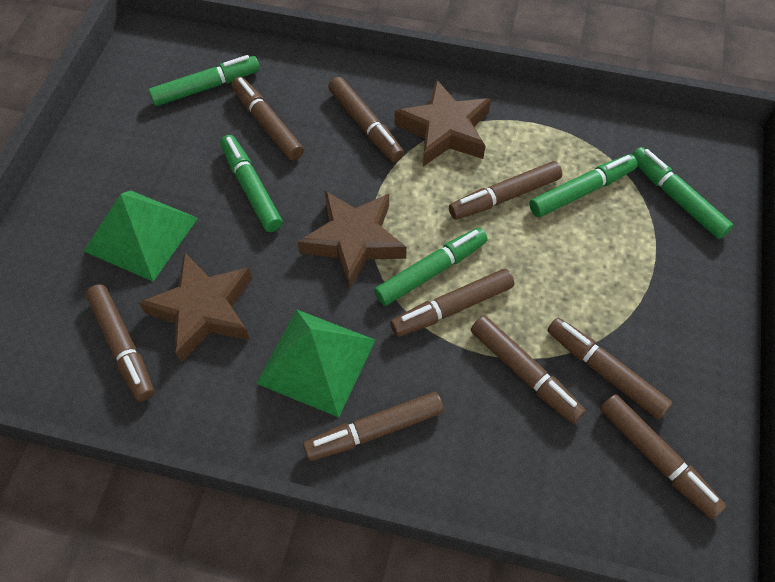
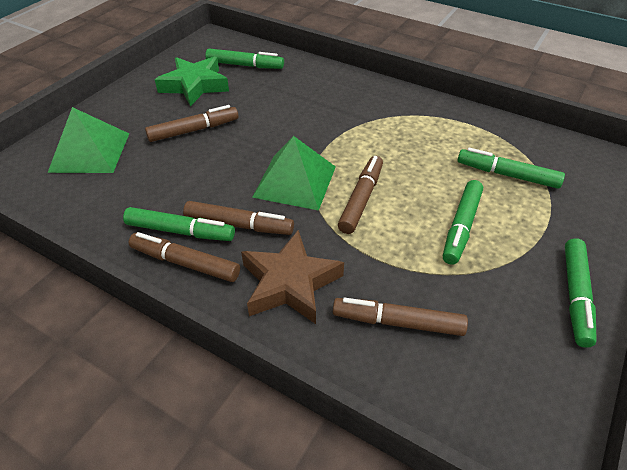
brown marker: 9 -> 5
brown star: 3 -> 1
green star: 0 -> 1

